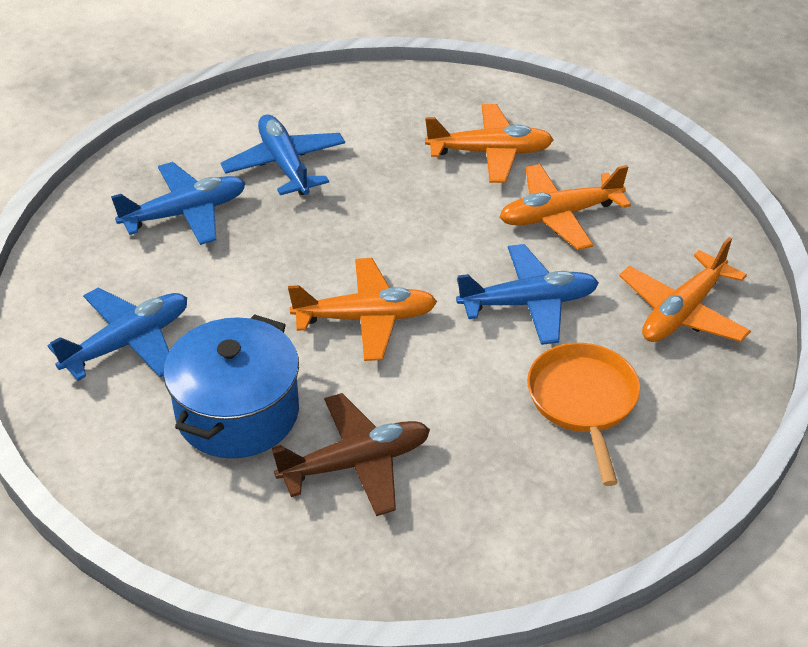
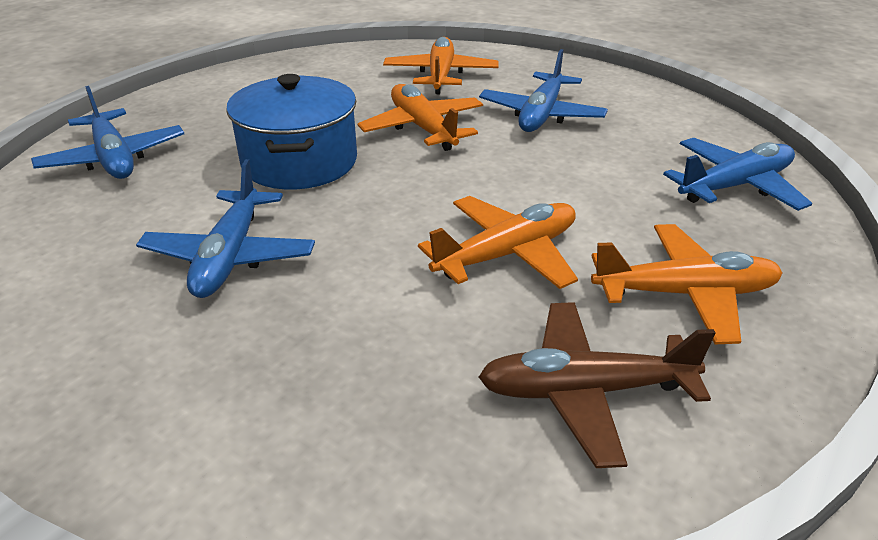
orange pan: 1 -> 0

